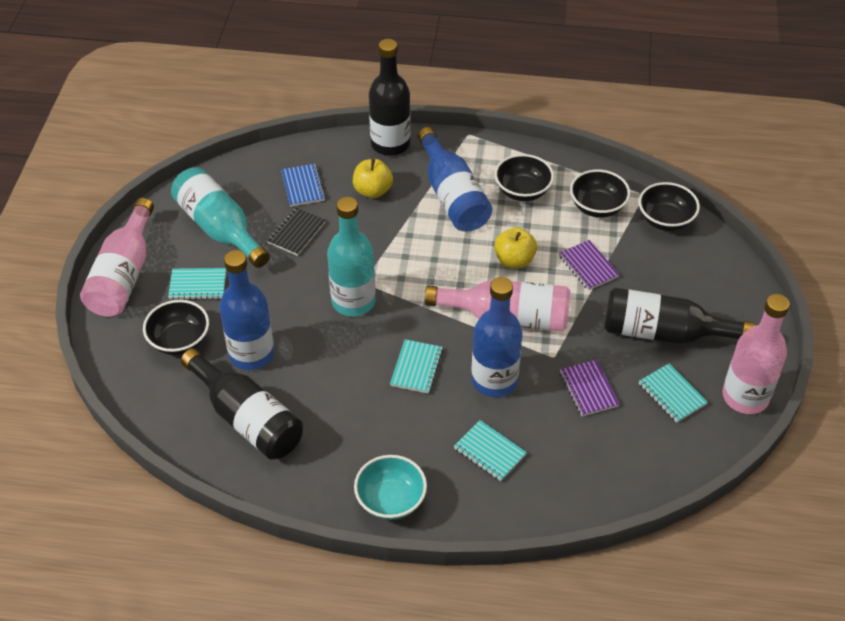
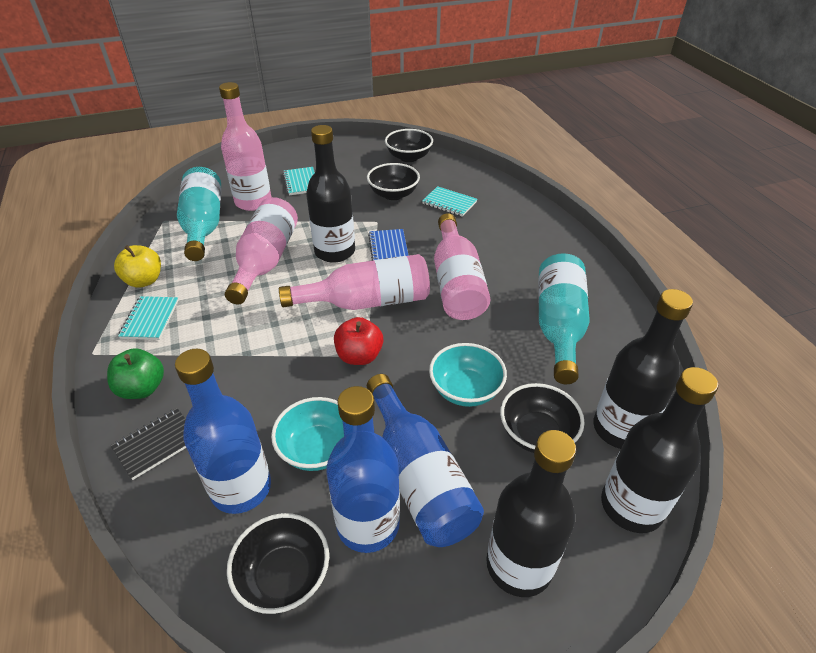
black bottle: 3 -> 4
green apple: 0 -> 1
pink bottle: 3 -> 4
purple notebook: 2 -> 0
red apple: 0 -> 1
turquoise bowl: 1 -> 2
turquoise notebook: 4 -> 3
yellow apple: 2 -> 1

